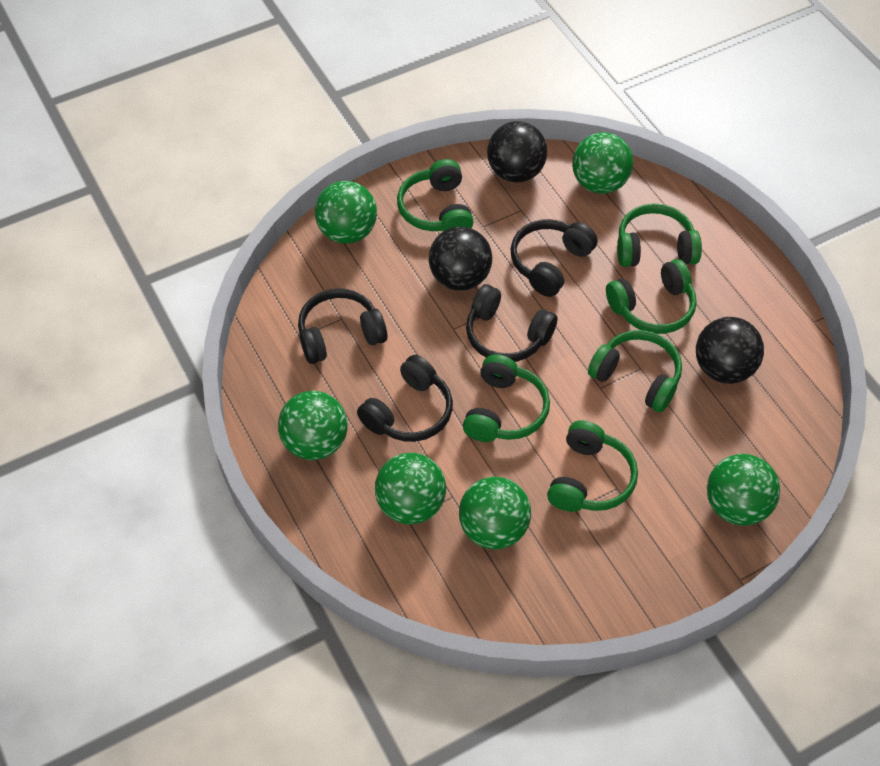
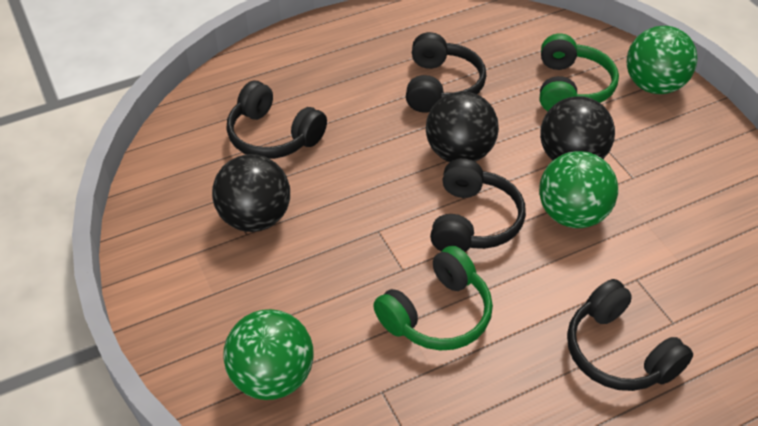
green ball: 6 -> 3
green headphones: 6 -> 2

